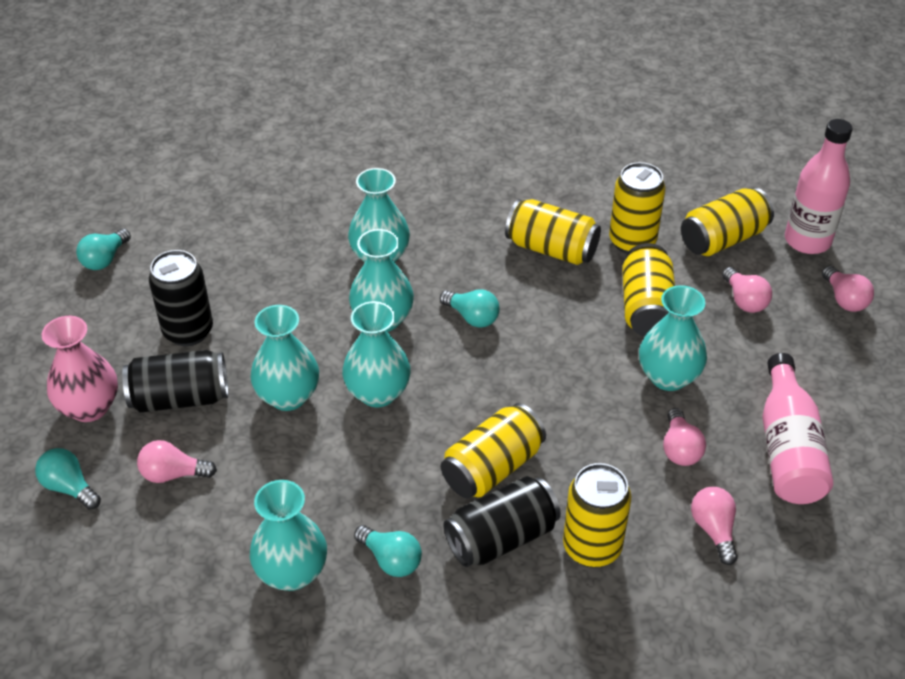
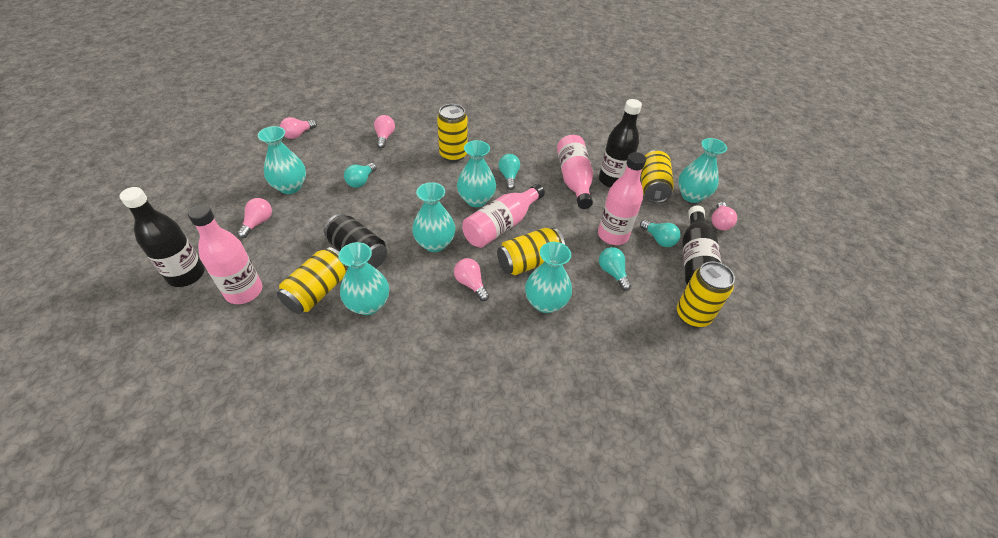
black bottle: 0 -> 3
black can: 3 -> 1
pink bottle: 2 -> 4
pink vase: 1 -> 0
yellow can: 6 -> 5

